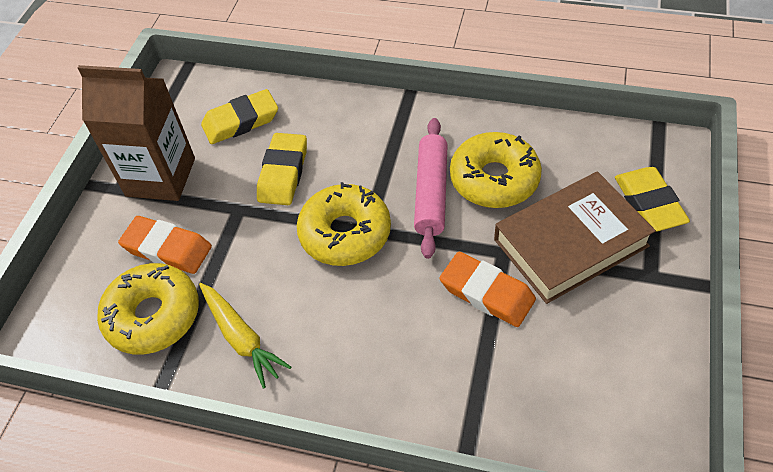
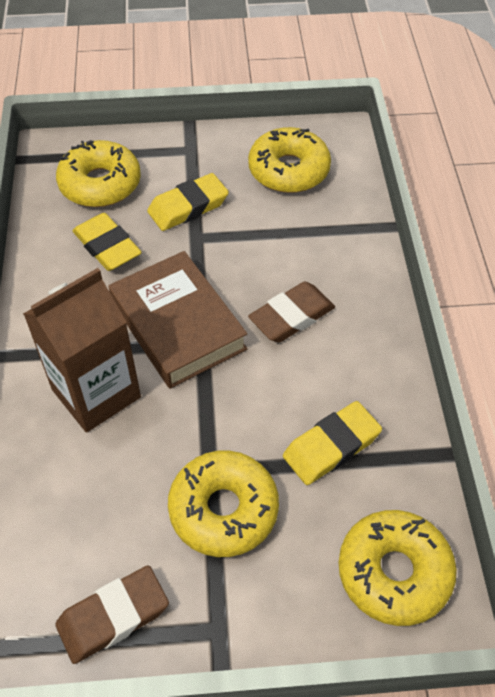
brown eraser: 0 -> 2
orange eraser: 2 -> 0
pink rolling pin: 1 -> 0
yellow carrot: 1 -> 0
yellow donut: 3 -> 4

